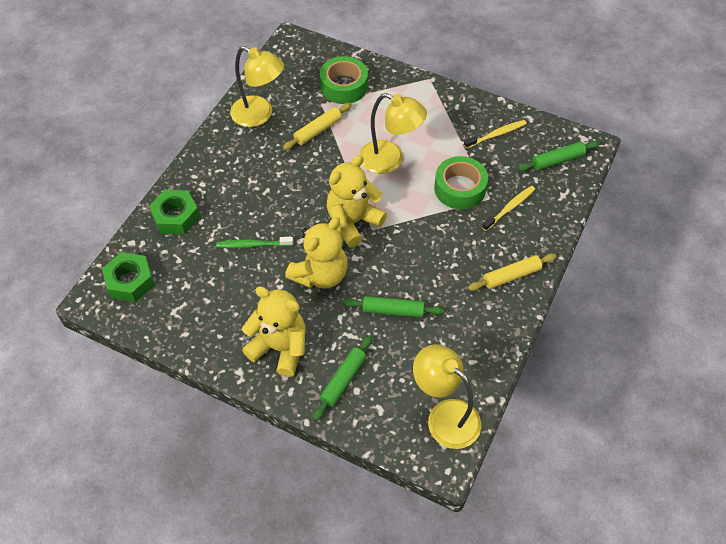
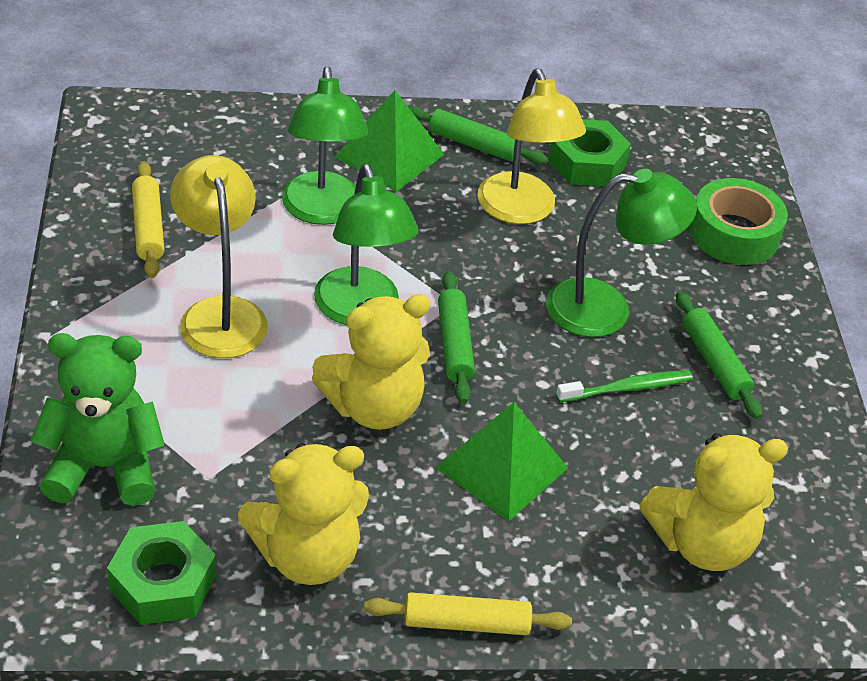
green lamp: 0 -> 3
green pyramid: 0 -> 2
green tape: 2 -> 1
green teddy bear: 0 -> 1
yellow lamp: 3 -> 2
yellow toothbrush: 2 -> 0

